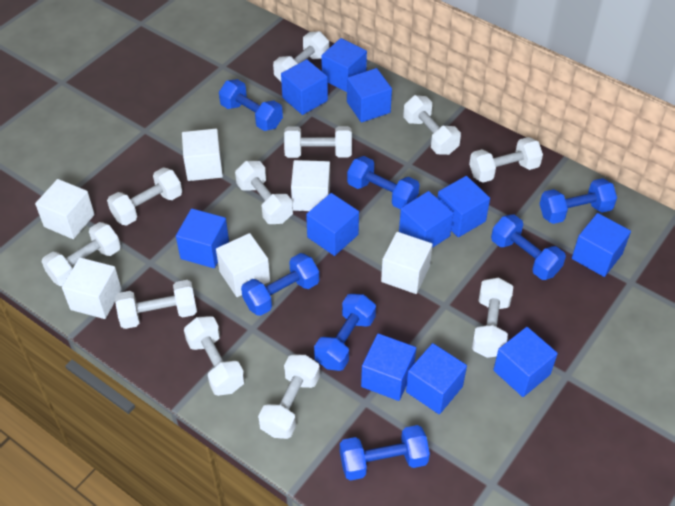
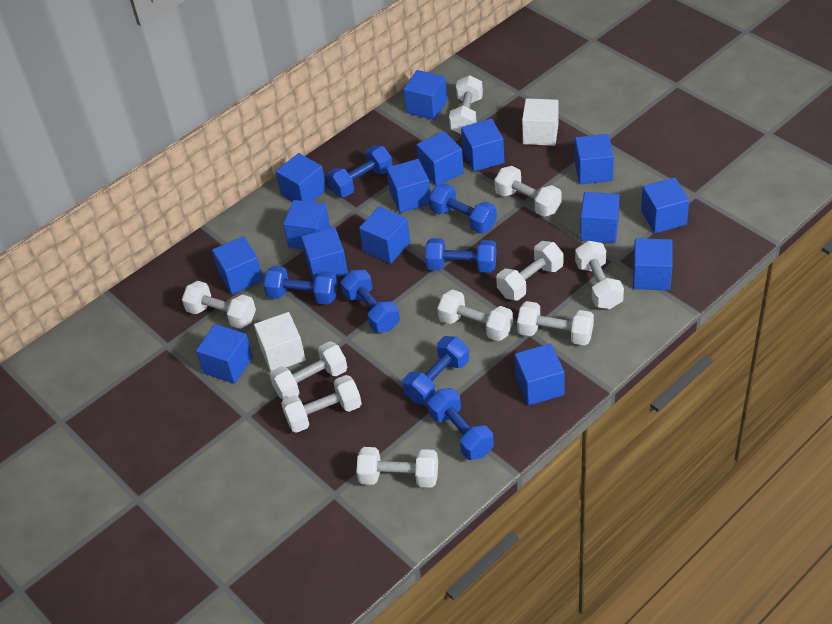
blue cube: 11 -> 15
white cube: 6 -> 2
white dumbbell: 11 -> 10

